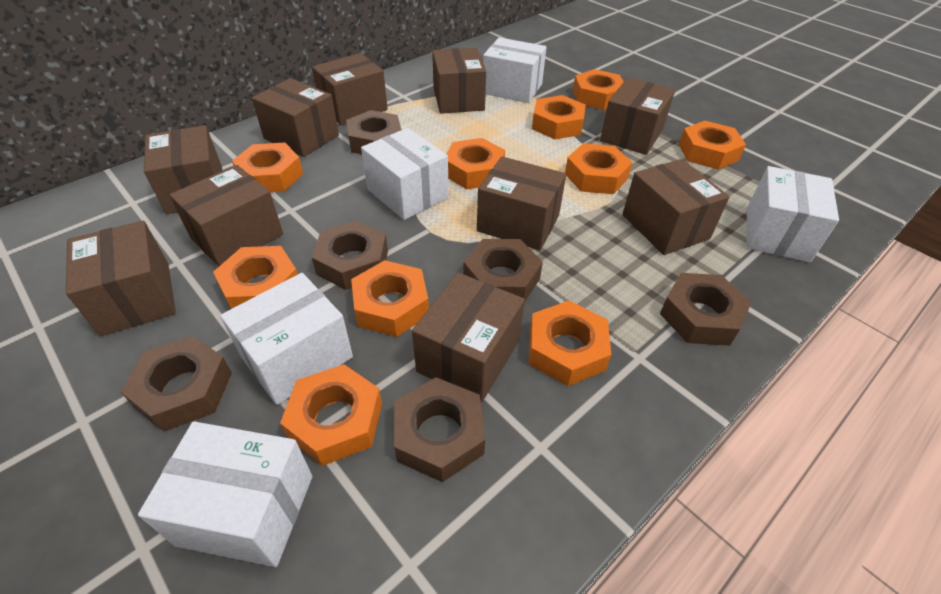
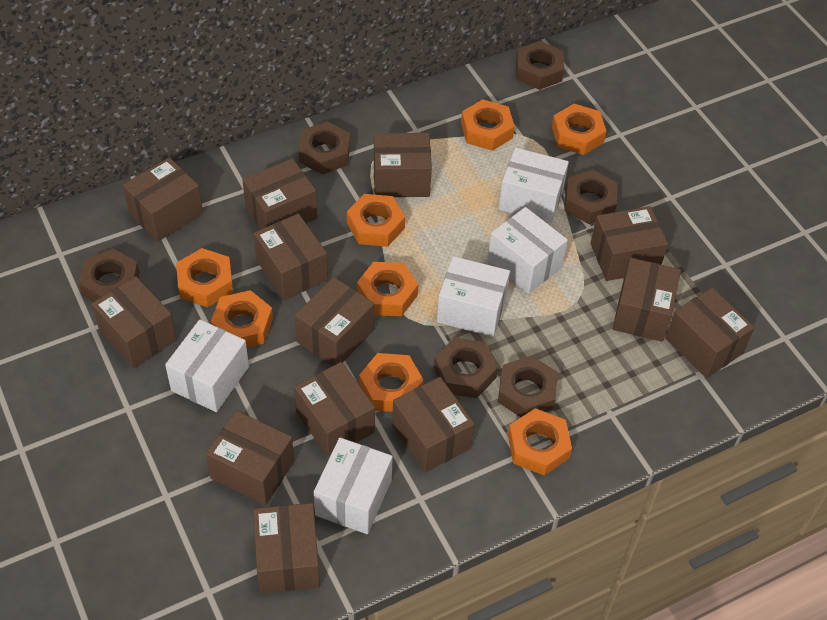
brown box: 10 -> 13
orange nut: 10 -> 8

